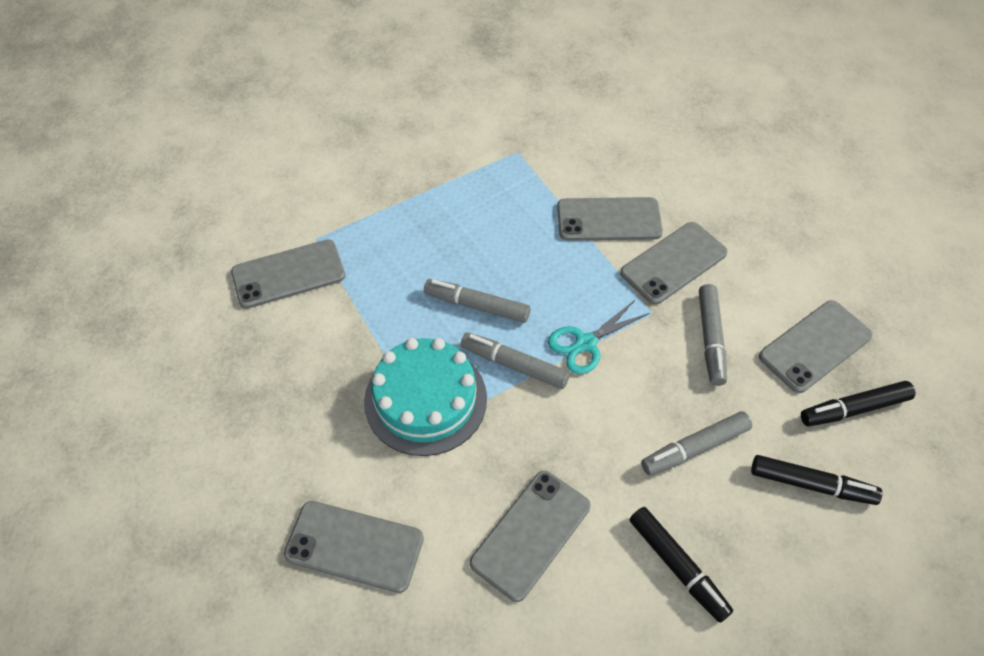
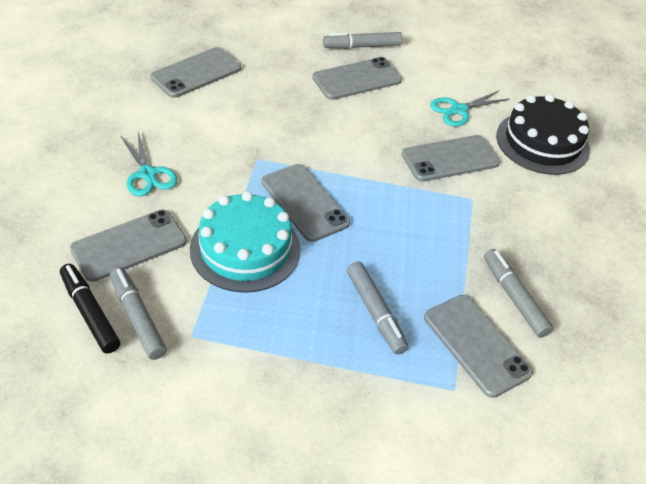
black cake: 0 -> 1
black marker: 3 -> 1
turquoise scissors: 1 -> 2

